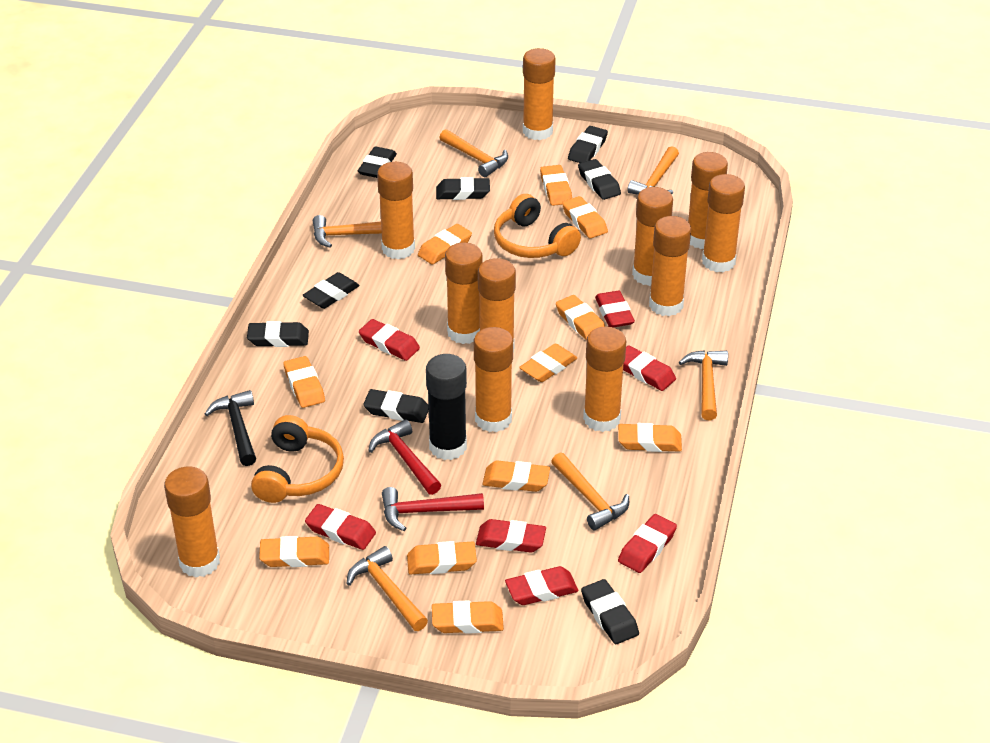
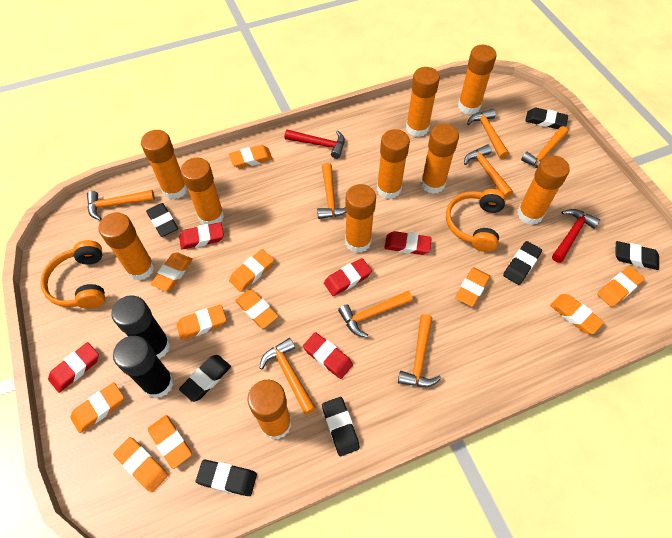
black eraser: 8 -> 7
black glue stick: 1 -> 2
black hammer: 1 -> 0
orange glue stick: 11 -> 10
orange hammer: 6 -> 8
red eraser: 7 -> 5

